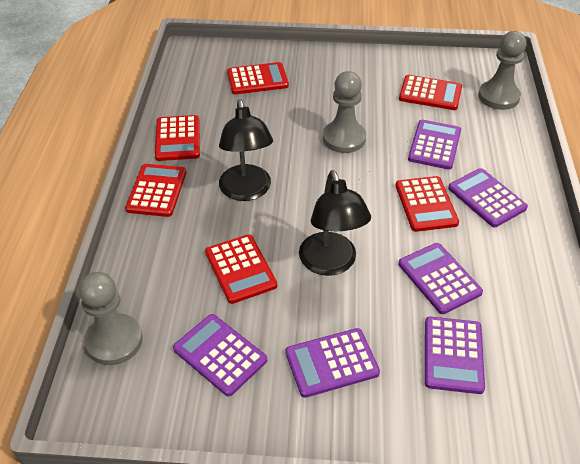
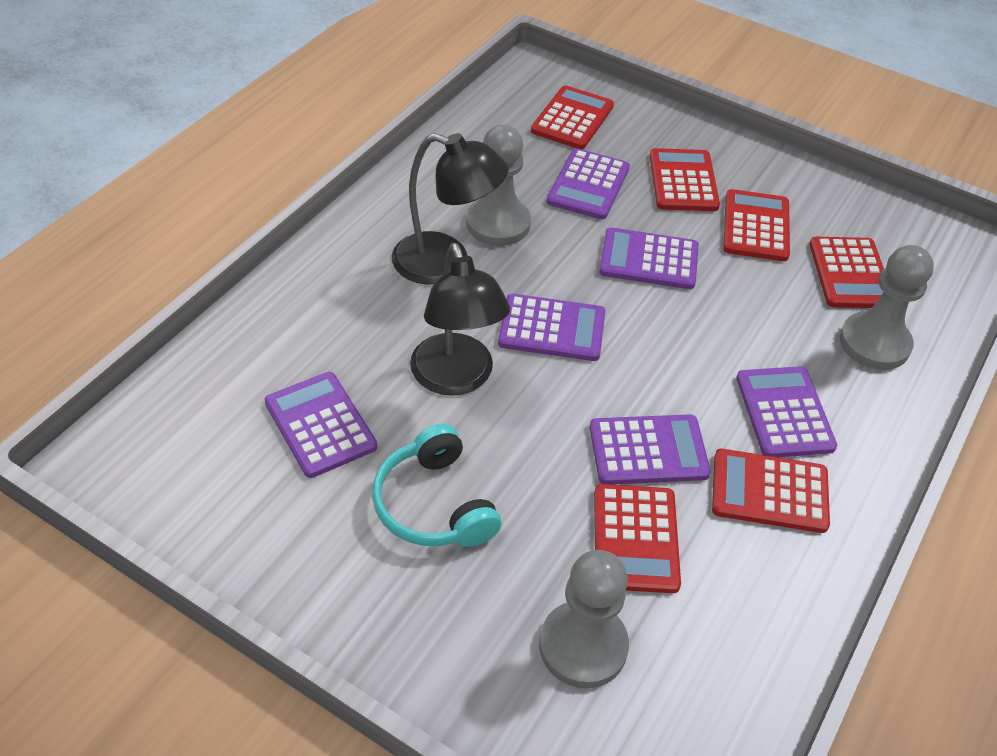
turquoise headphones: 0 -> 1

